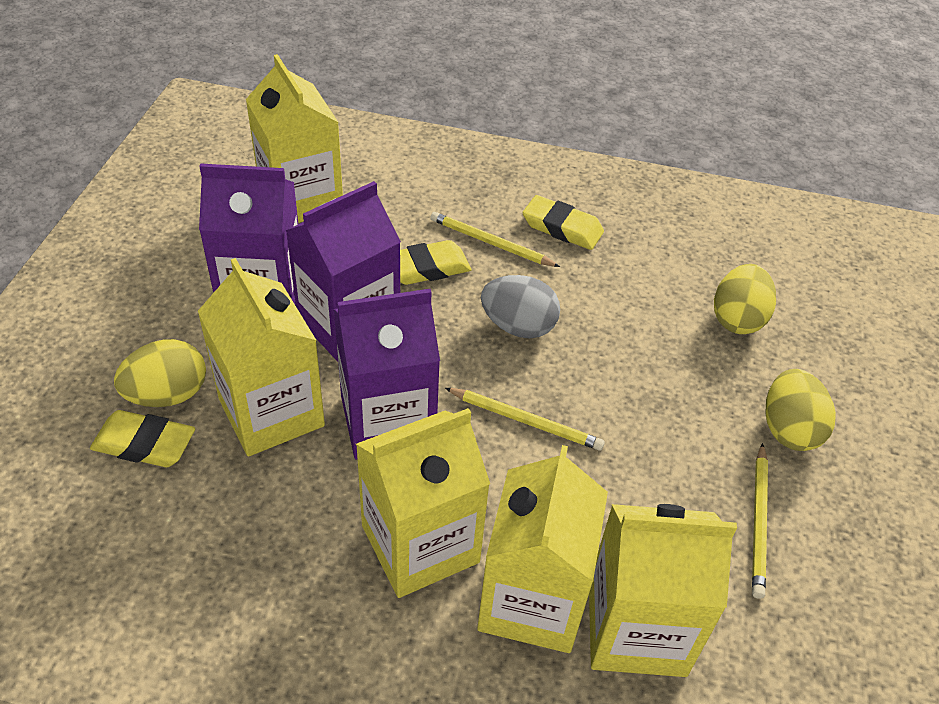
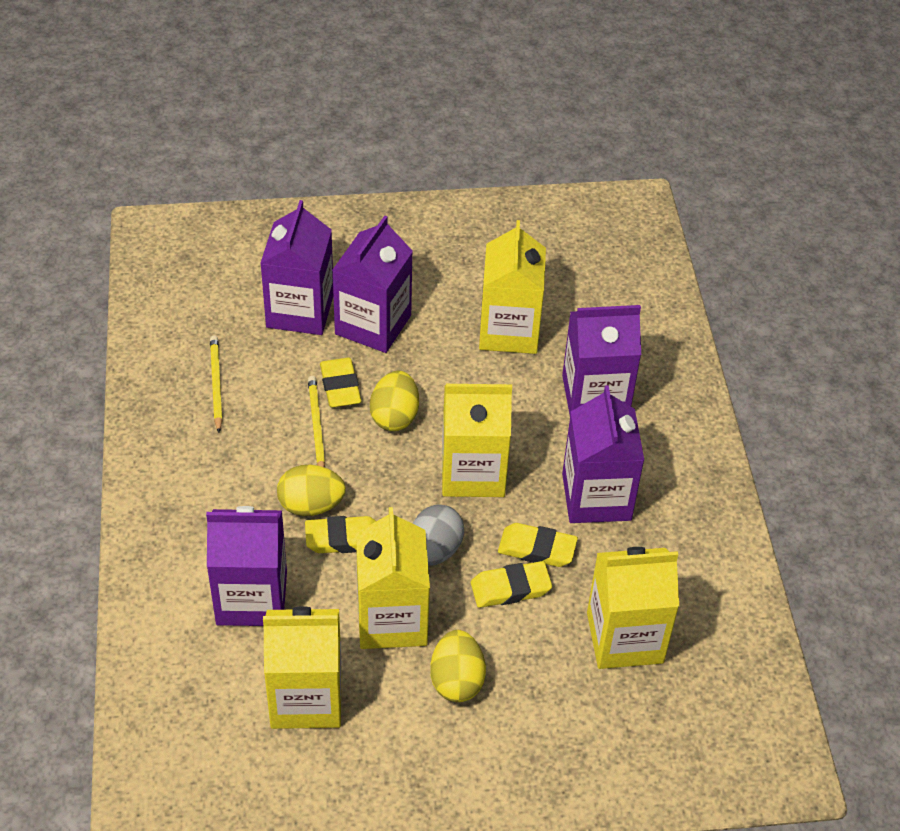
purple carton: 3 -> 5
yellow eraser: 3 -> 4
yellow pencil: 3 -> 2

